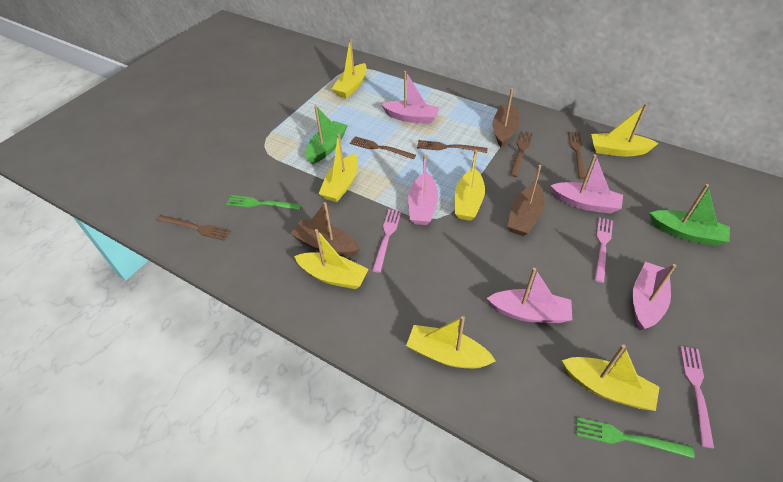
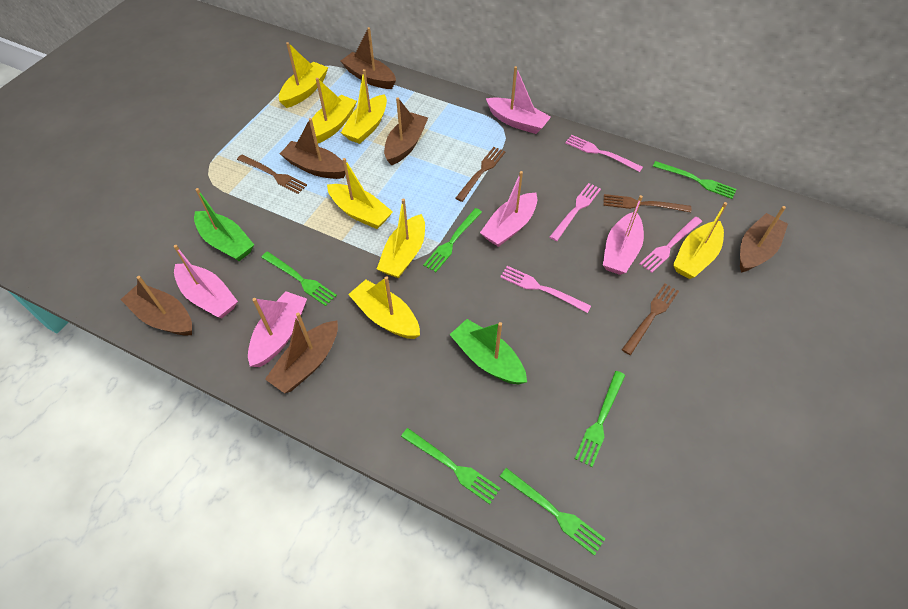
brown boat: 3 -> 6
brown fork: 5 -> 4
green fork: 2 -> 6
pink fork: 3 -> 4

